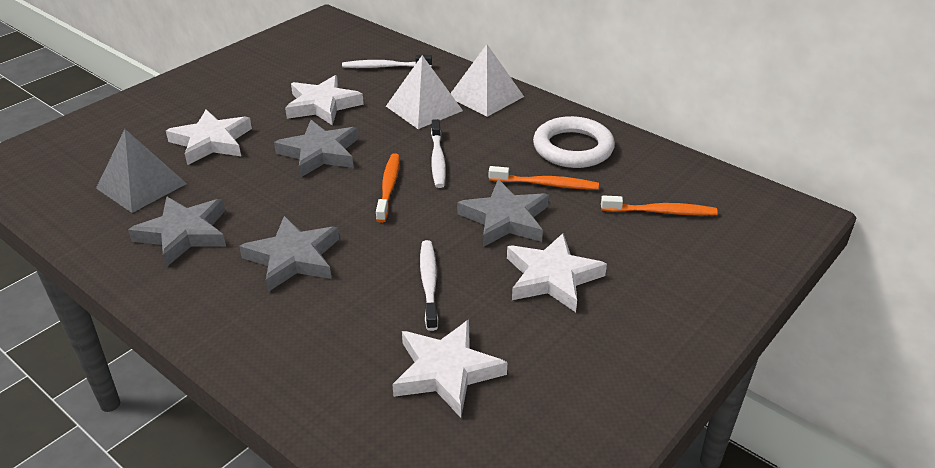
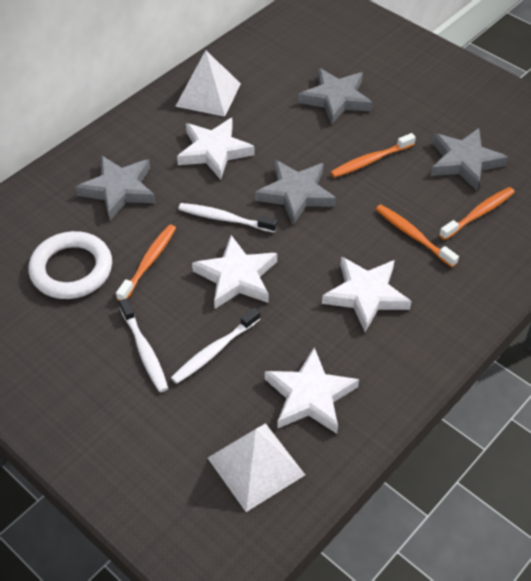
grey pyramid: 1 -> 0
orange toothbrush: 3 -> 4

